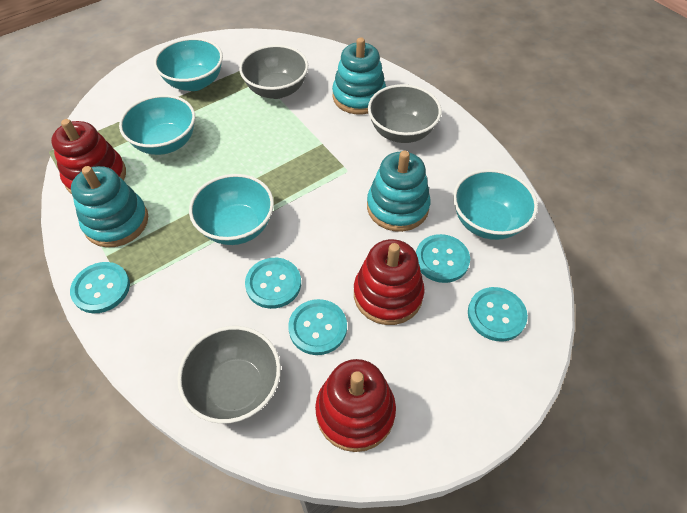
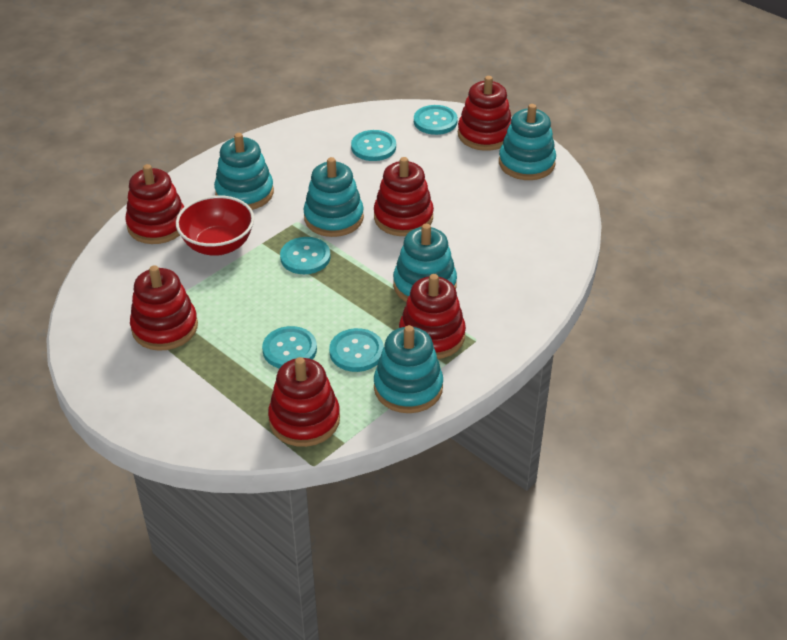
grey bowl: 3 -> 0
red bowl: 0 -> 1
red stacking toy: 3 -> 6
turquoise bowl: 4 -> 0
turquoise stacking toy: 3 -> 5

